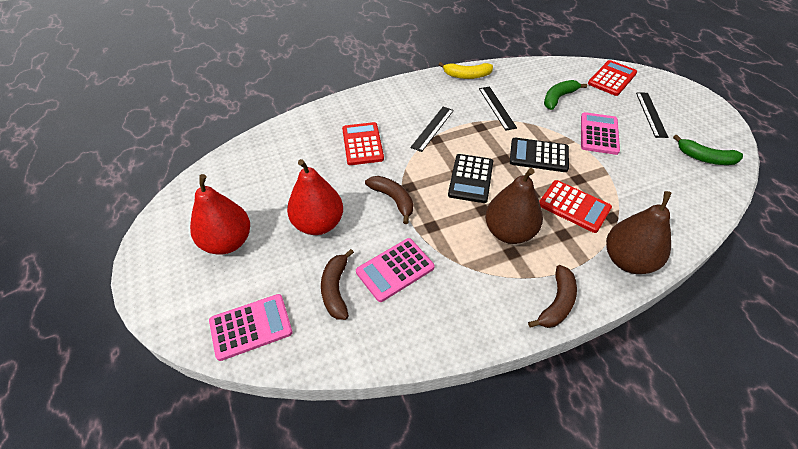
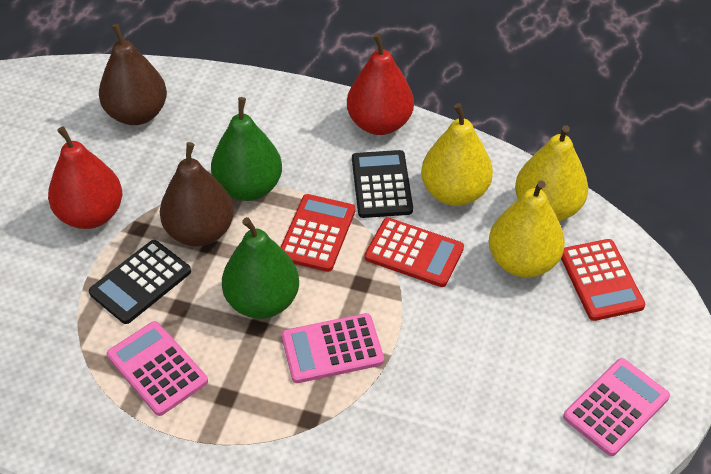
black ruler: 3 -> 0
brown banana: 3 -> 0
green banana: 2 -> 0
green pear: 0 -> 2
yellow banana: 1 -> 0
yellow pear: 0 -> 3

